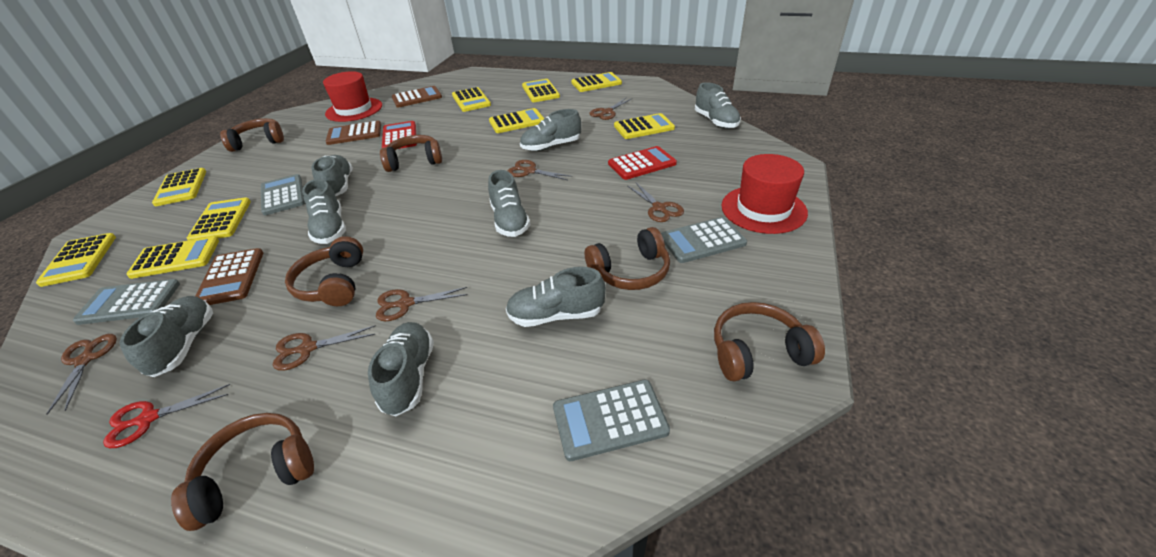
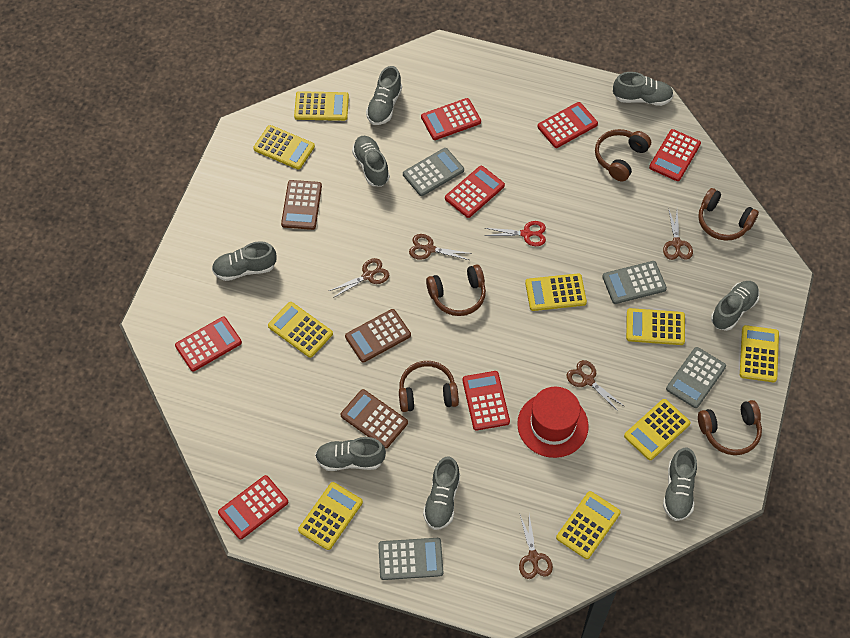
brown headphones: 6 -> 5
brown scissors: 6 -> 5
red calculator: 2 -> 7
red hat: 2 -> 1

